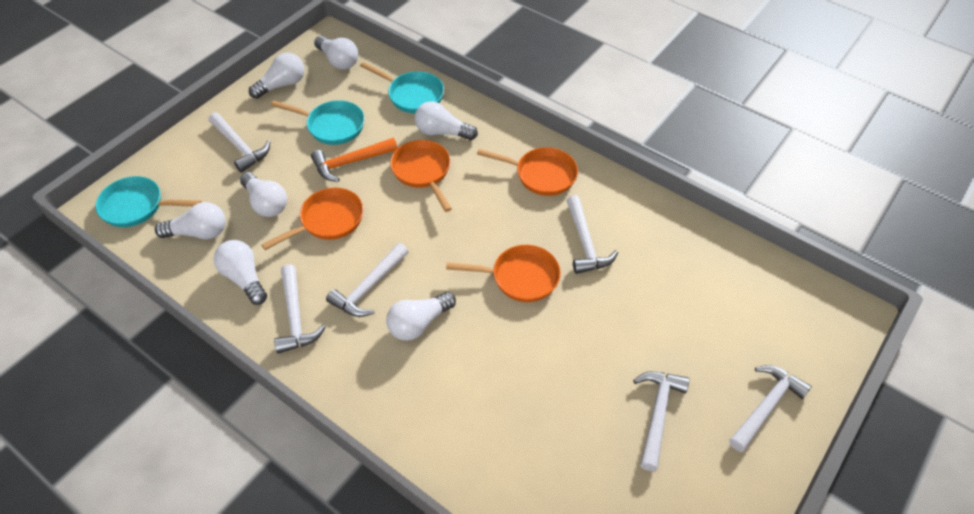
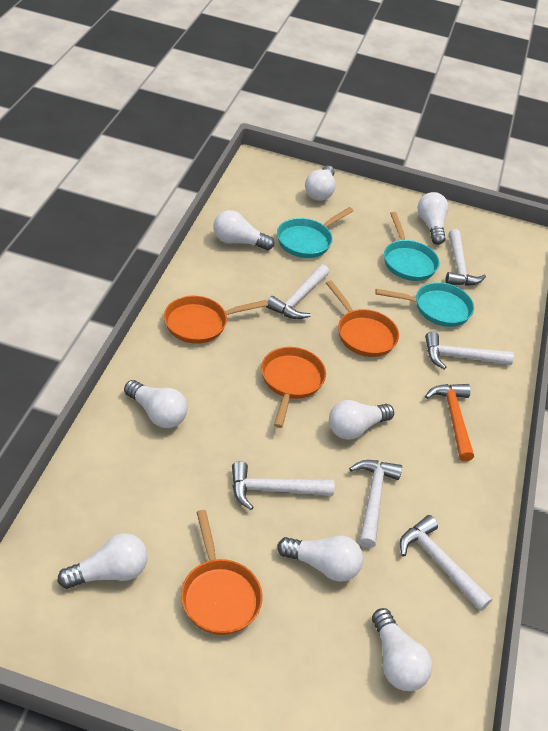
white light bulb: 7 -> 8

